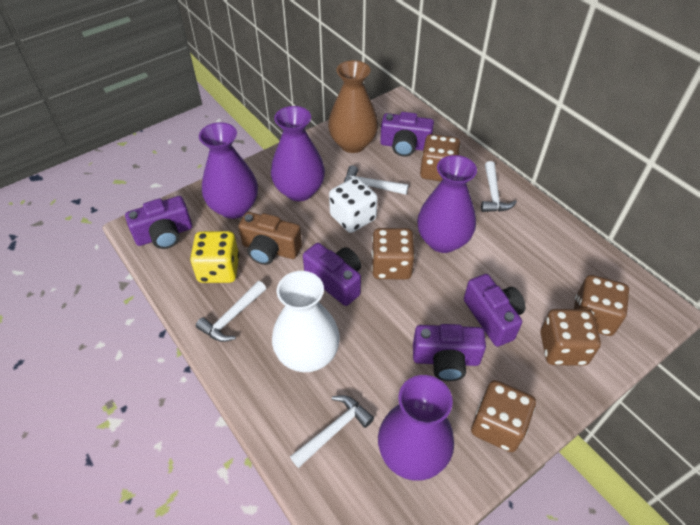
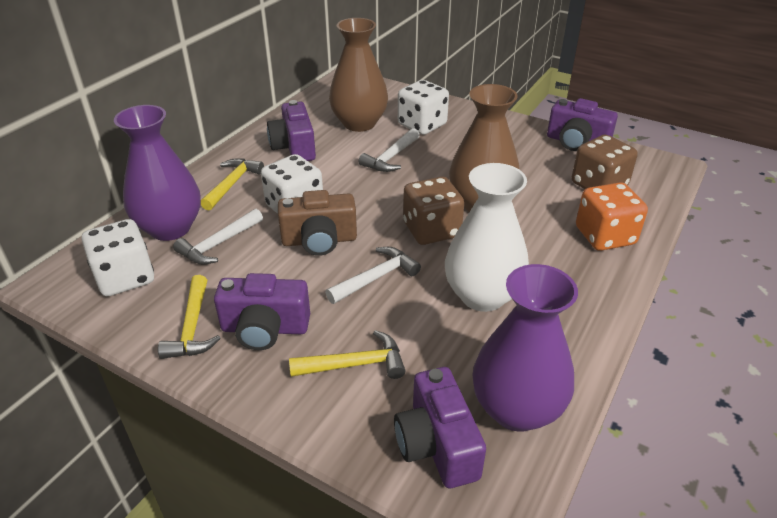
brown dice: 5 -> 2
brown vase: 1 -> 2
orange dice: 0 -> 1
purple camera: 5 -> 4
purple vase: 4 -> 2
white dice: 1 -> 3
white hammer: 4 -> 3
yellow dice: 1 -> 0
yellow hammer: 0 -> 3

